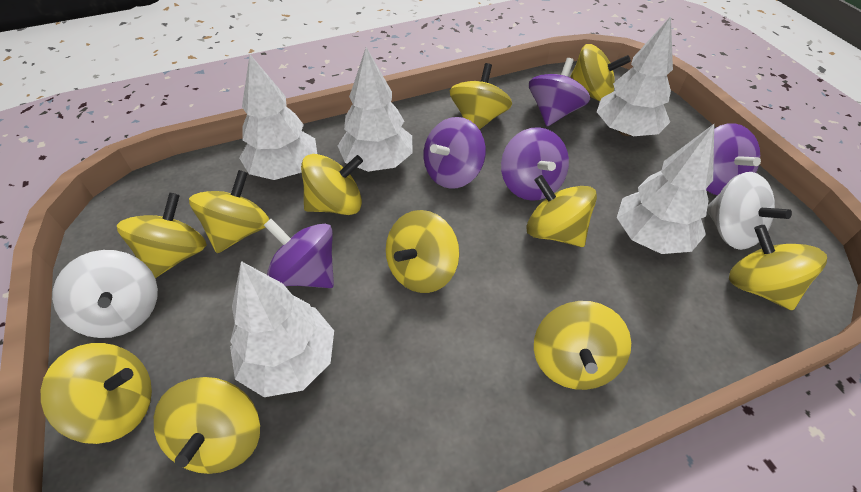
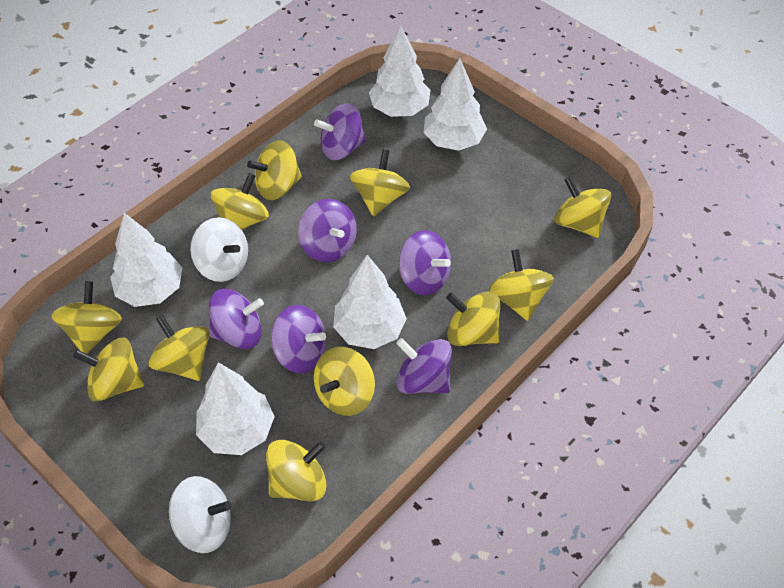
purple spinning top: 5 -> 6

